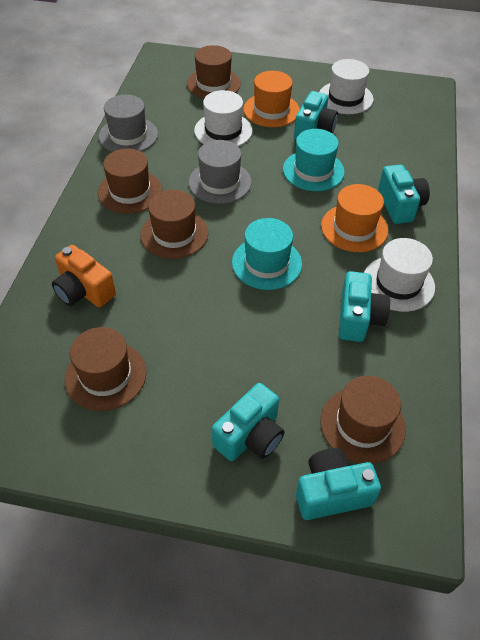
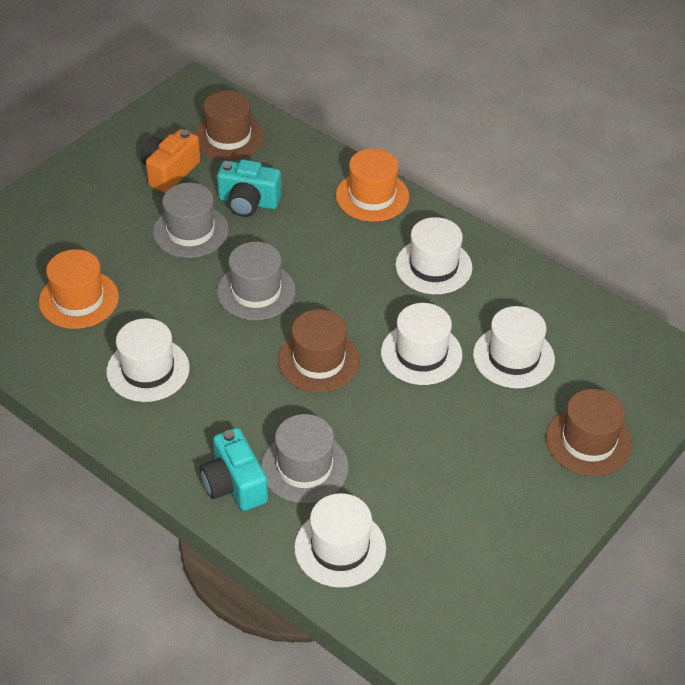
brown hat: 5 -> 3
grey hat: 2 -> 3
turquoise camera: 5 -> 2
turquoise hat: 2 -> 0
white hat: 3 -> 5

